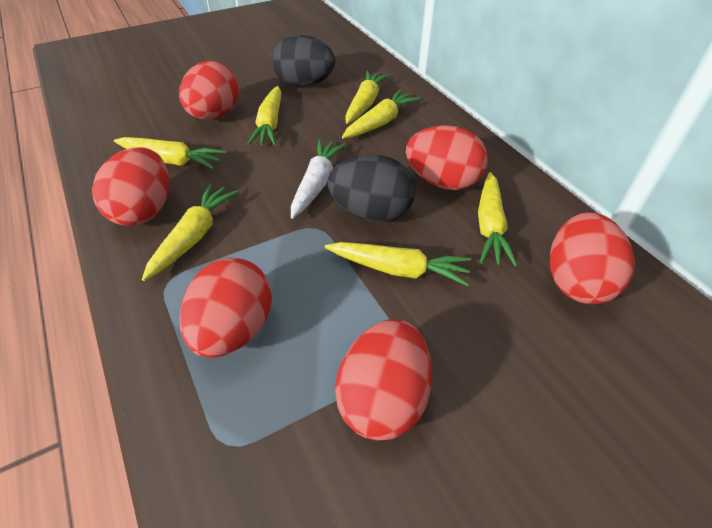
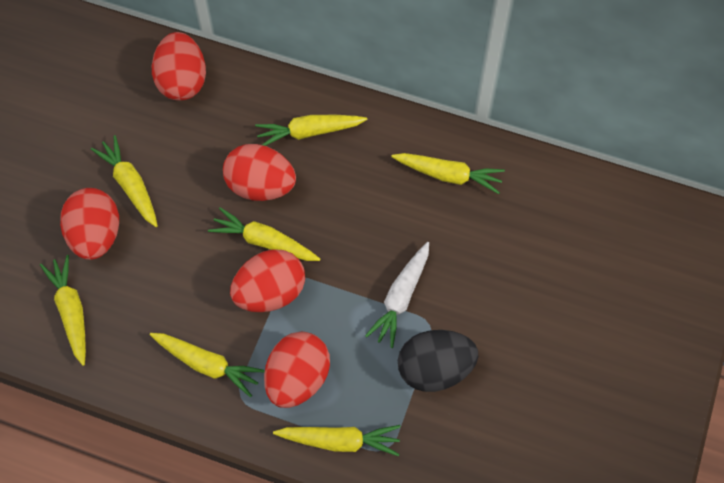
black egg: 2 -> 1
red egg: 6 -> 5

